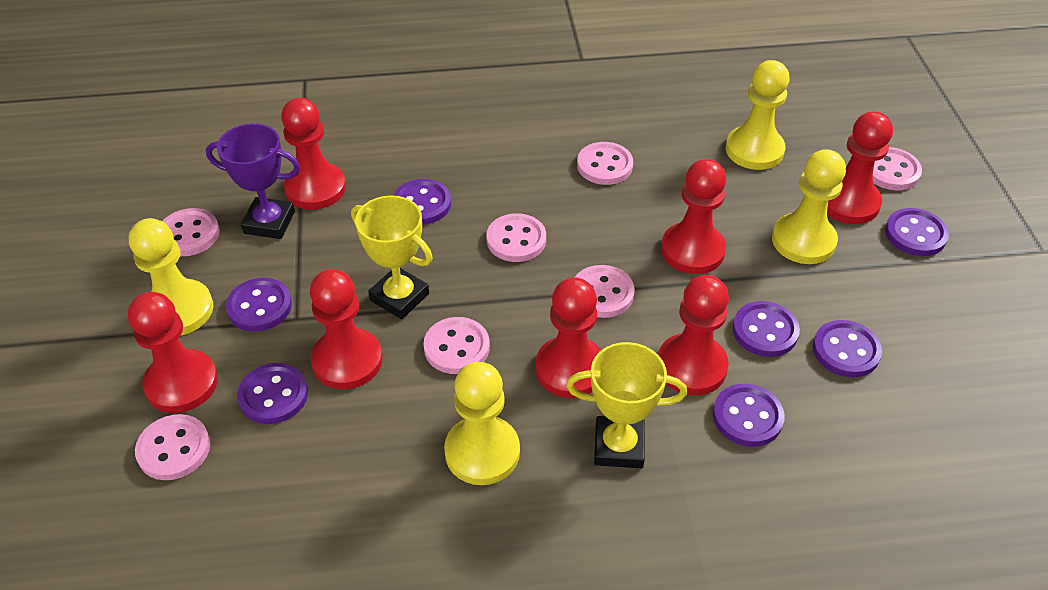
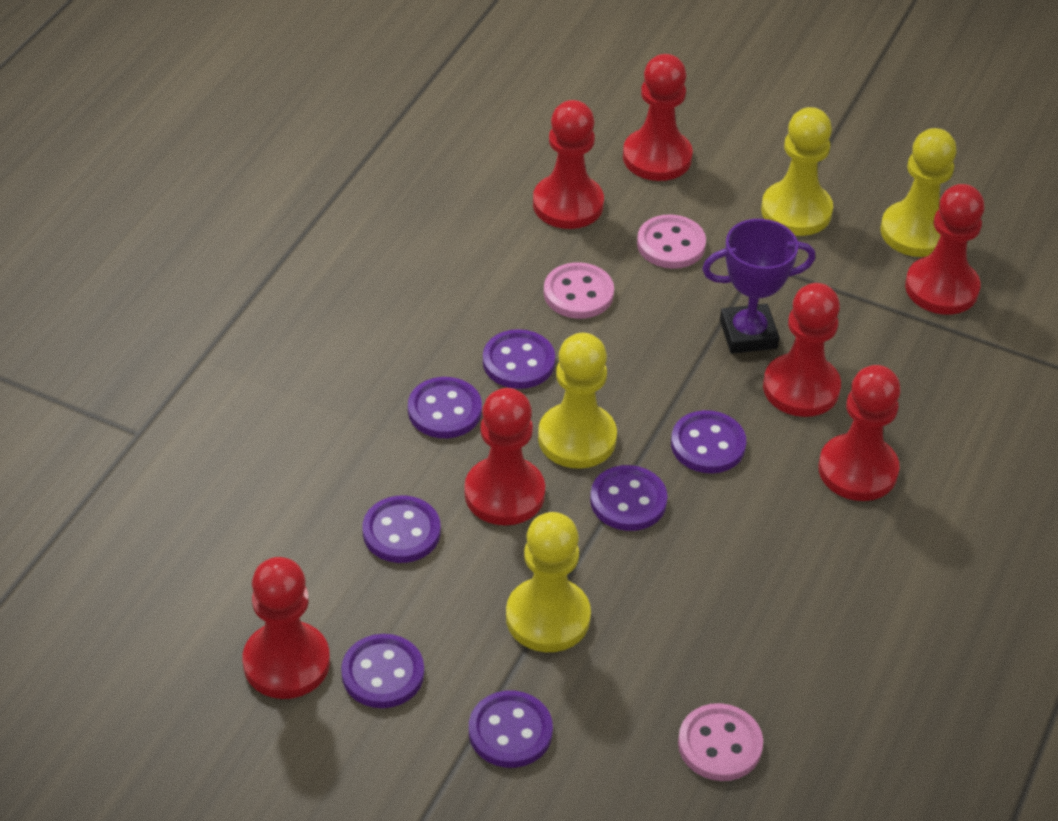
pink button: 7 -> 3
yellow trophy: 2 -> 0

